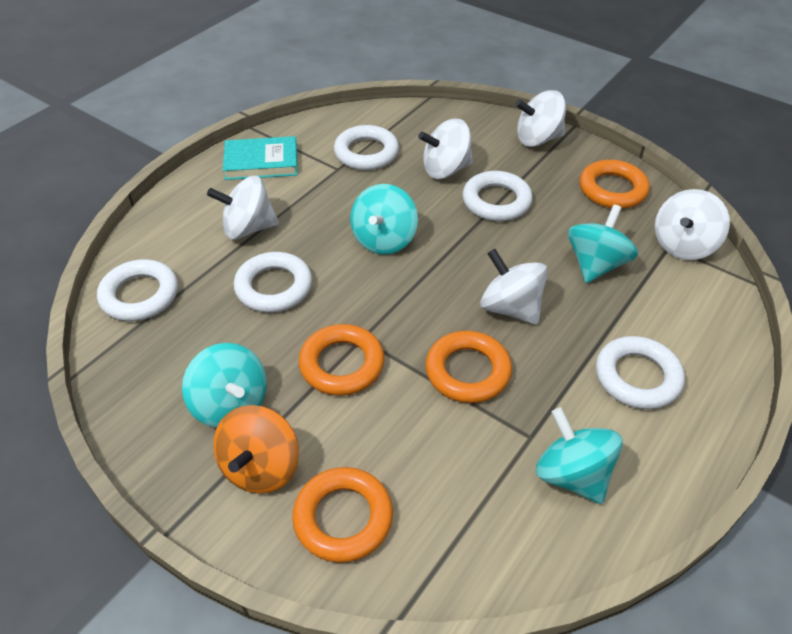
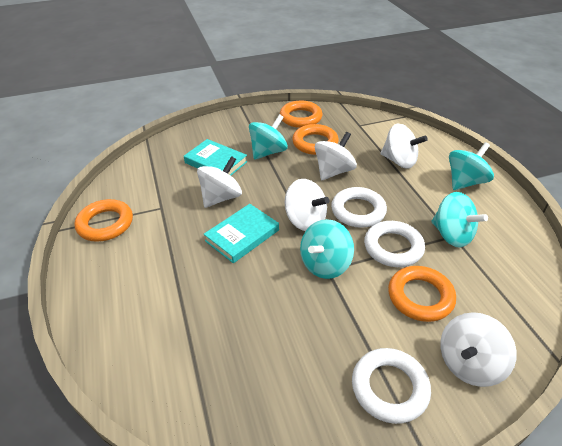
orange spinning top: 1 -> 0
turquoise book: 1 -> 2
white ring: 5 -> 3

